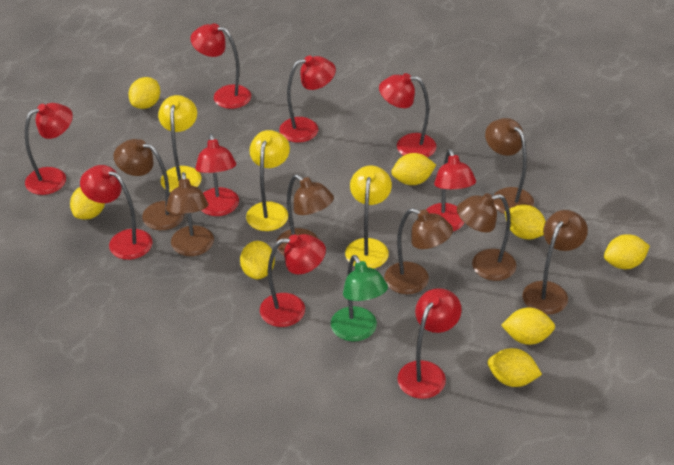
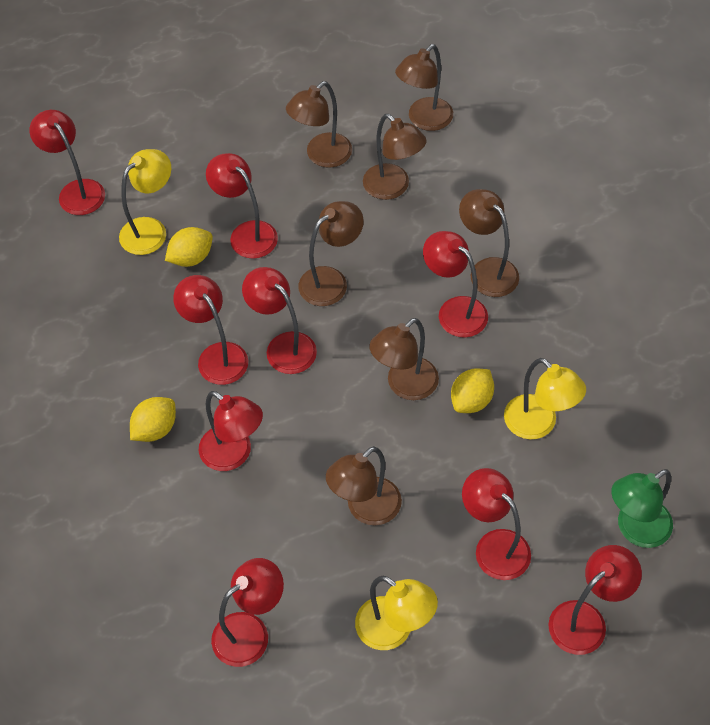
yellow lemon: 8 -> 3

